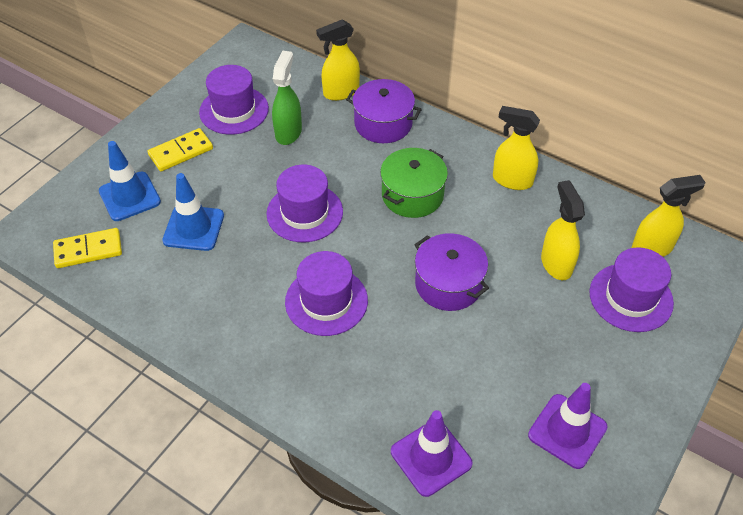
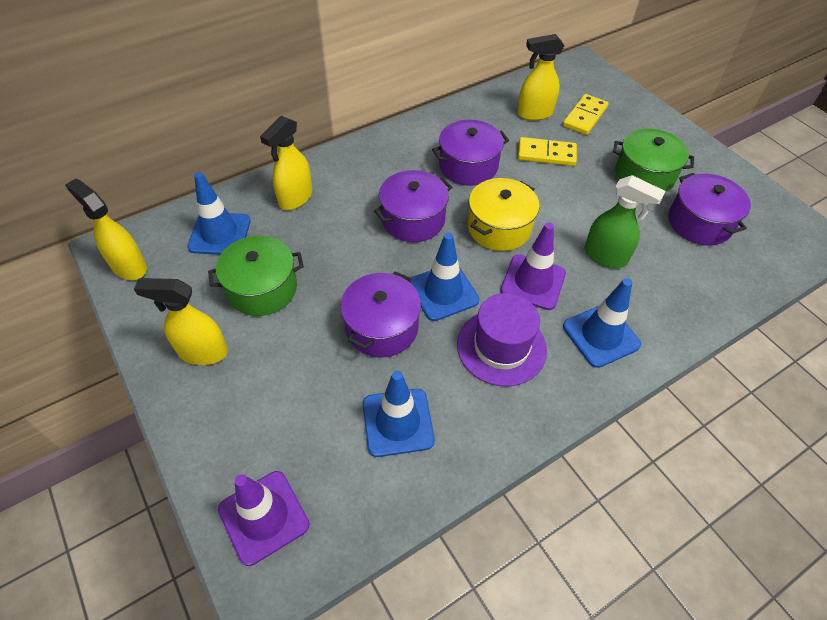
blue traffic cone: 2 -> 4
green pot: 1 -> 2
purple hat: 4 -> 1
purple pot: 2 -> 4
yellow pot: 0 -> 1

